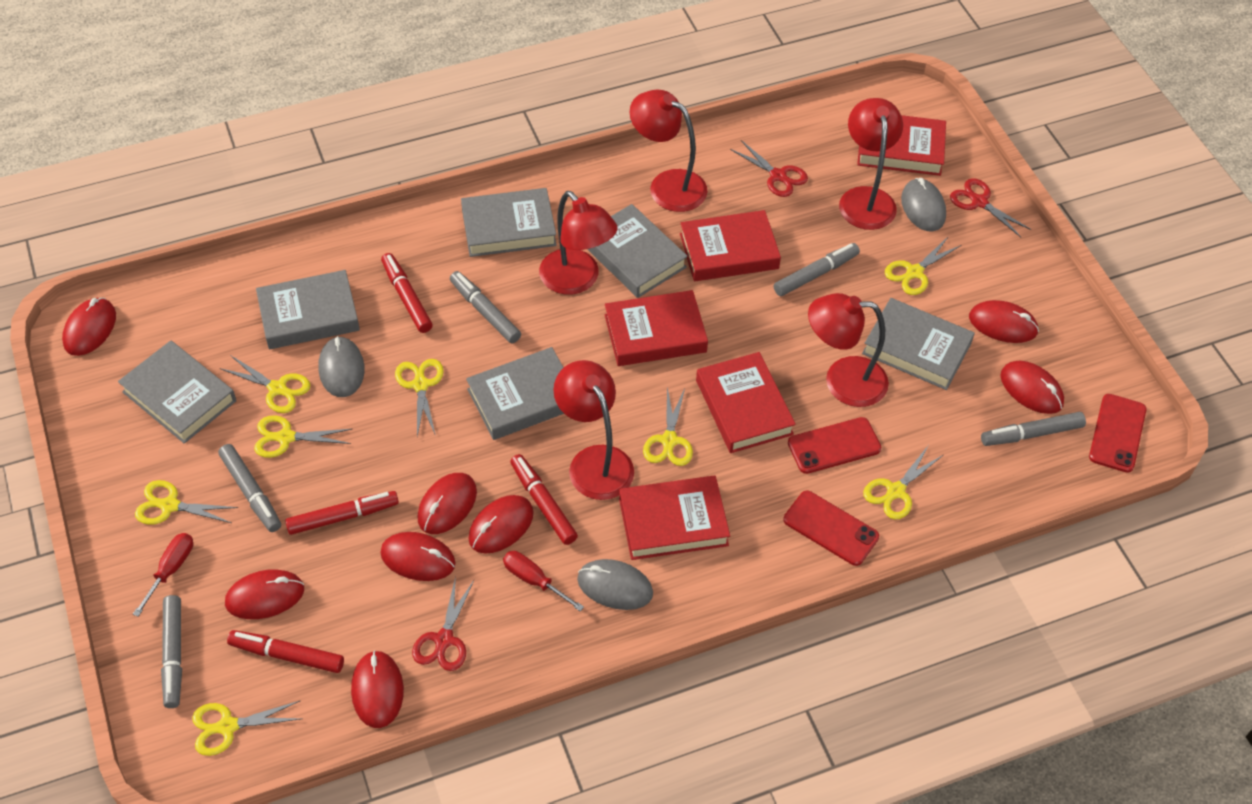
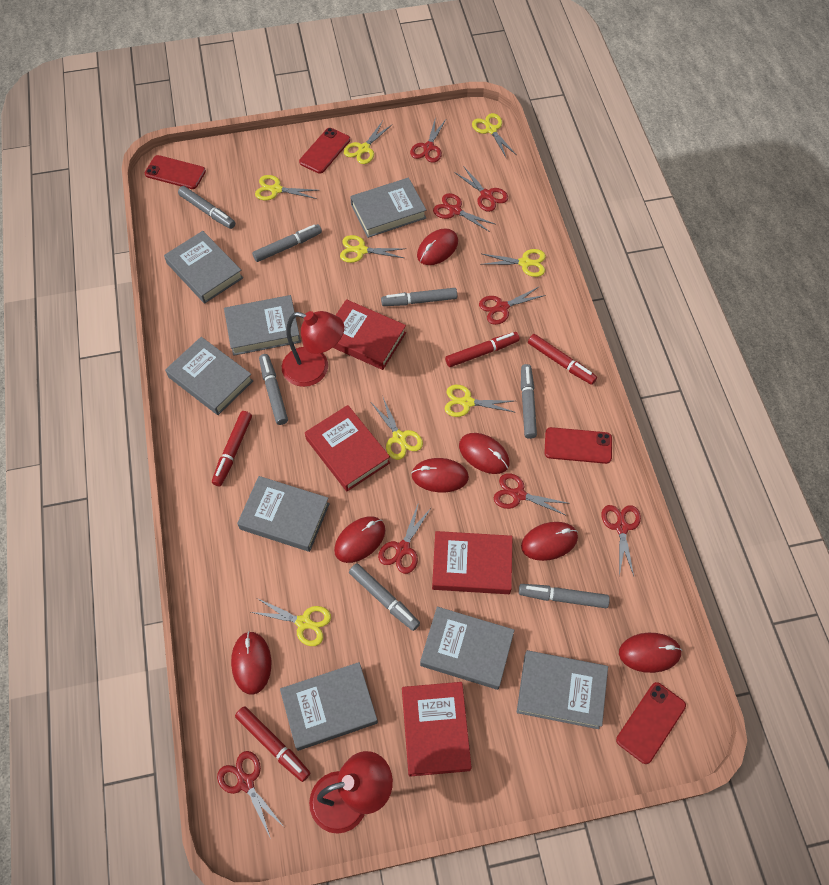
grey book: 6 -> 8
grey marker: 5 -> 7
grey mouse: 3 -> 0
red book: 5 -> 4
red lamp: 5 -> 2
red mouse: 8 -> 7
red phone: 3 -> 4
red scissors: 3 -> 8
red screwdriver: 2 -> 0

